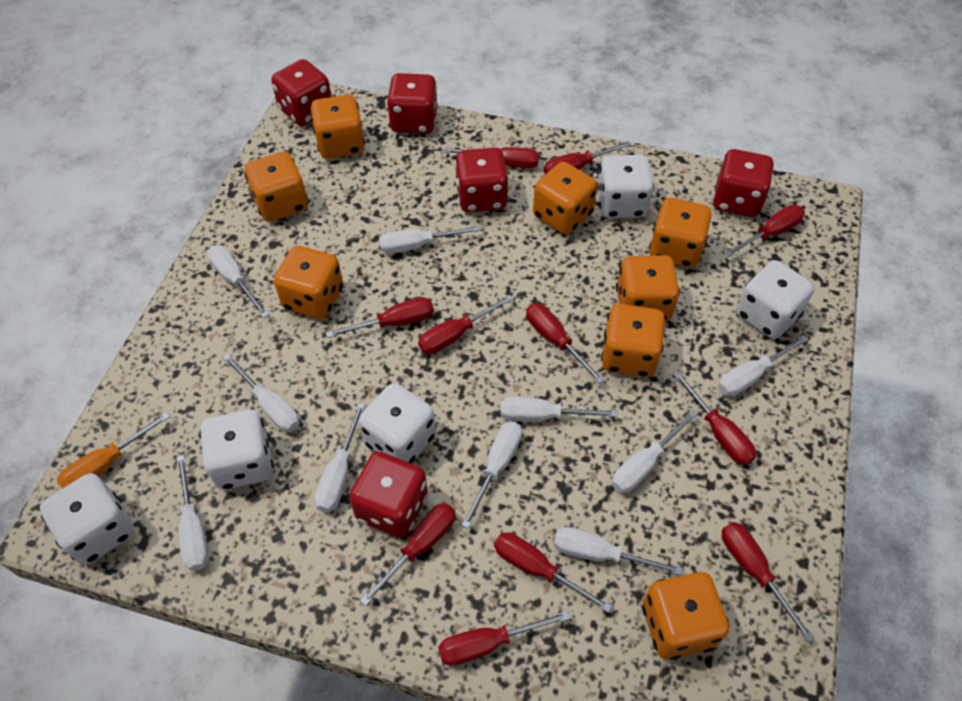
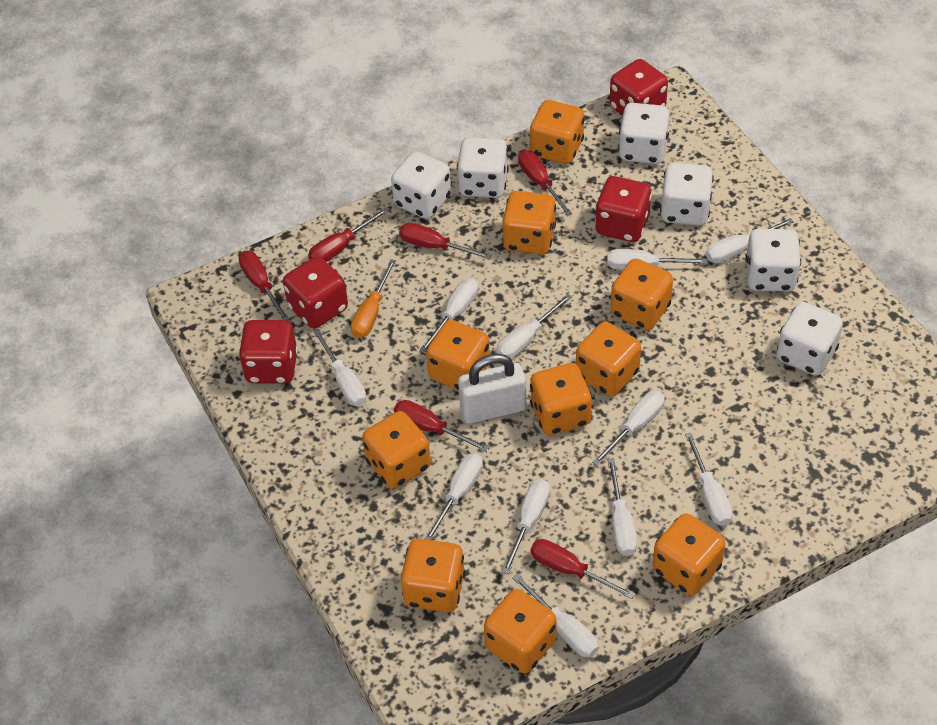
orange dice: 8 -> 10
red dice: 5 -> 4
red screwdriver: 11 -> 6
white dice: 5 -> 6
white padlock: 0 -> 1
white screwdriver: 10 -> 11

